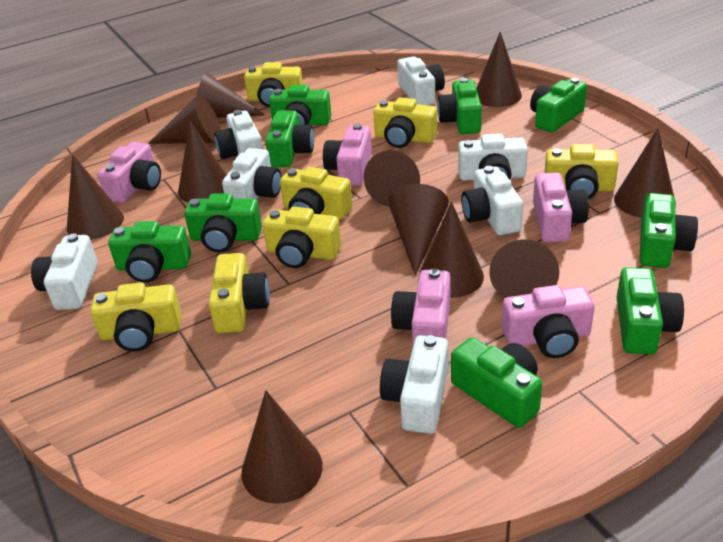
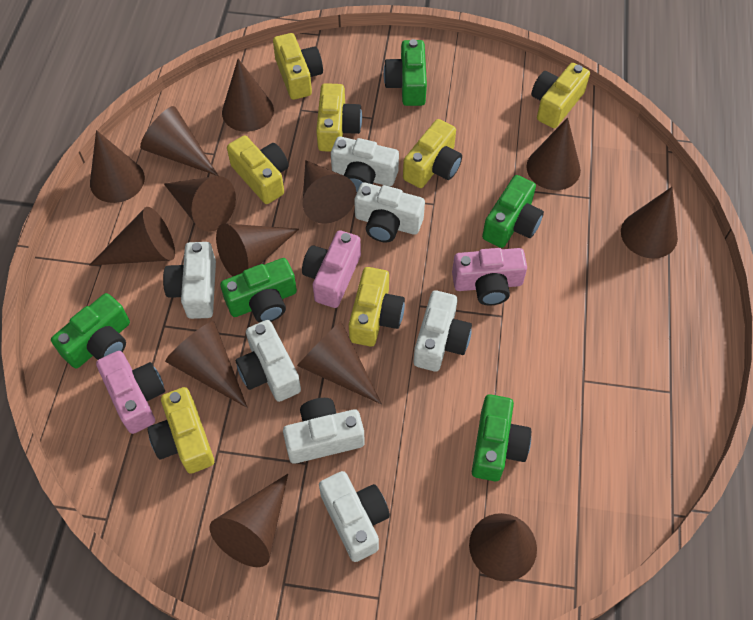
brown cone: 11 -> 13
green camera: 9 -> 5
pink camera: 5 -> 3

